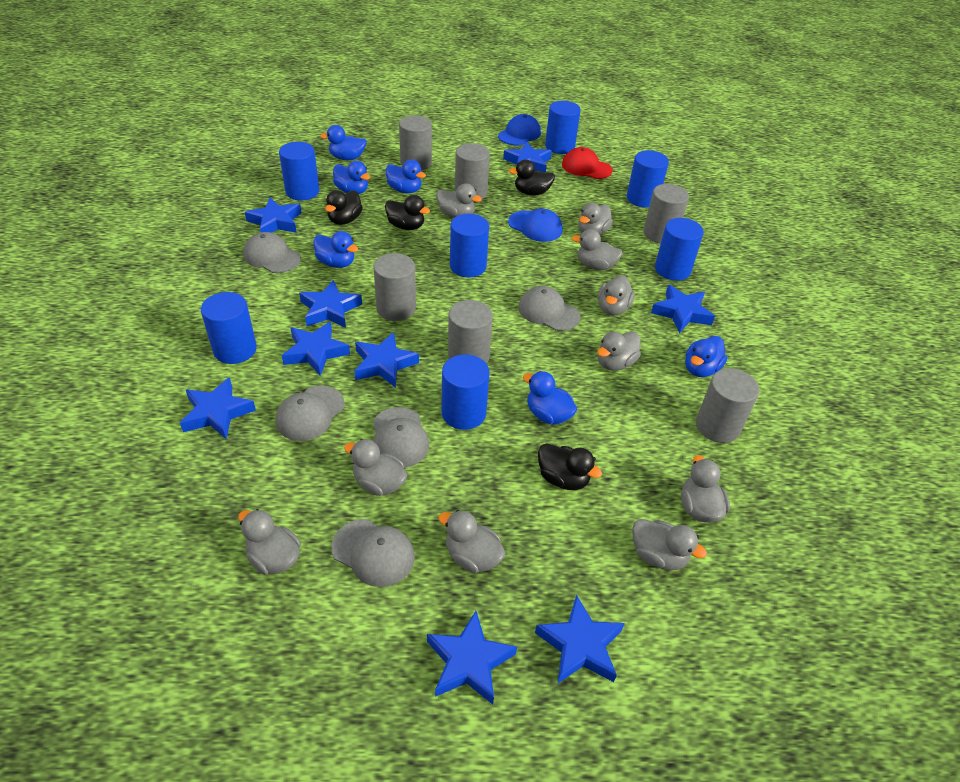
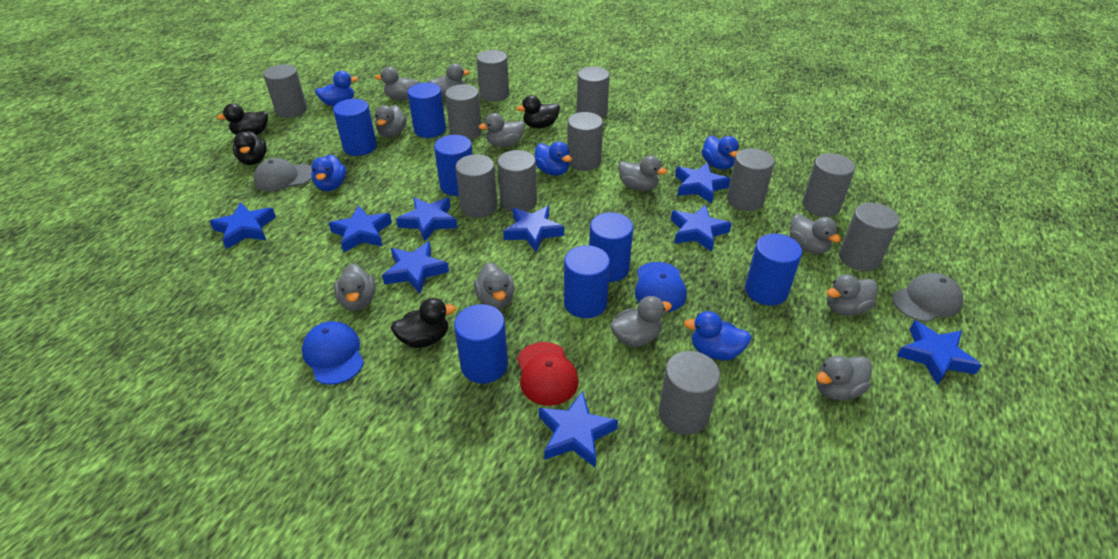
blue duck: 6 -> 5
grey cap: 5 -> 2
grey cylinder: 6 -> 11
grey duck: 10 -> 11

